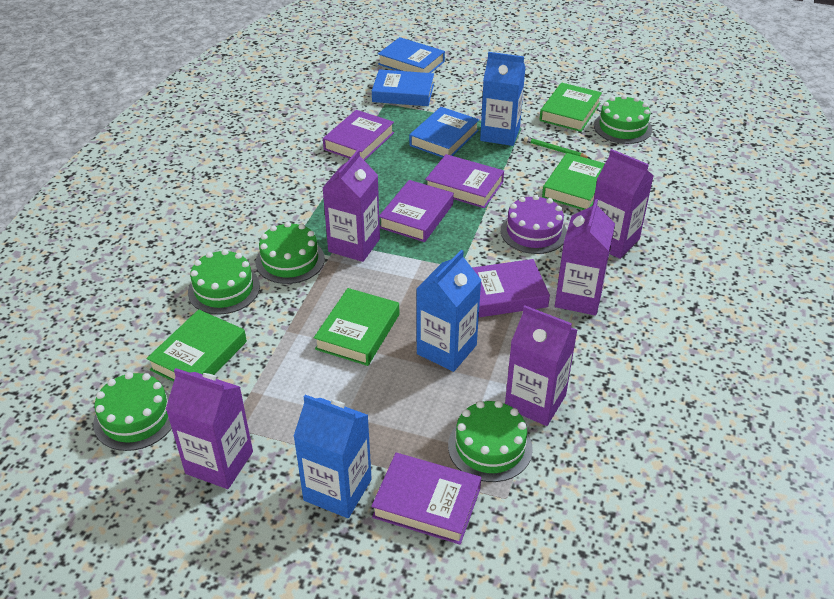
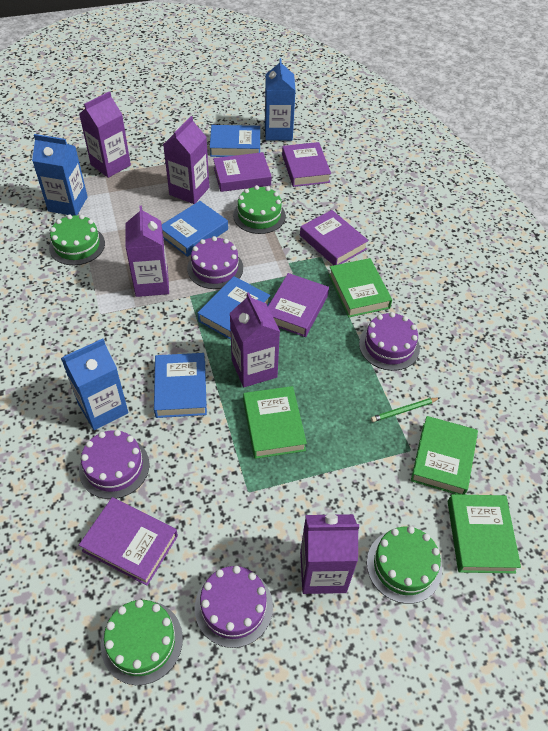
blue book: 3 -> 4
green cake: 5 -> 4
purple cake: 1 -> 4

